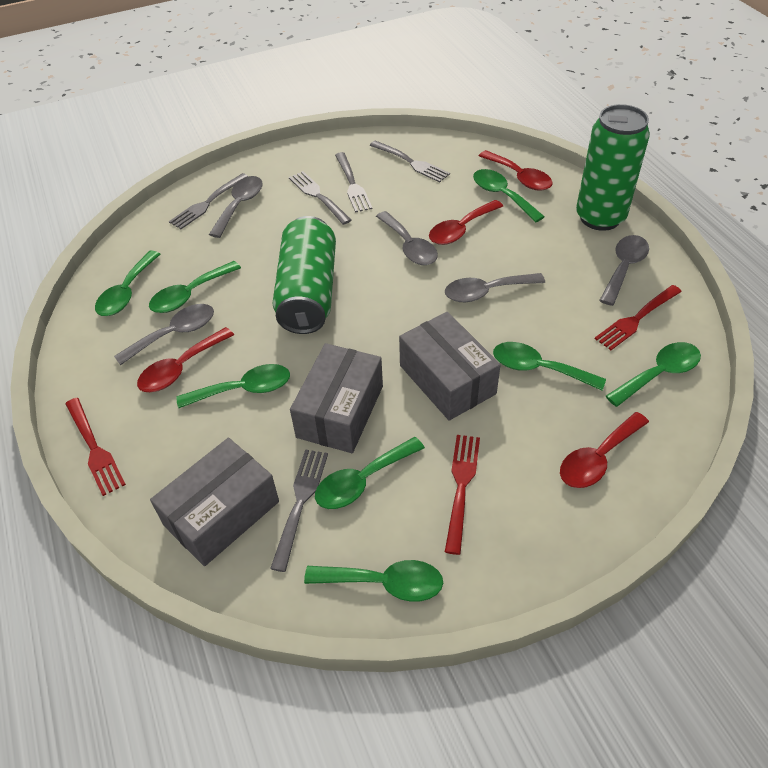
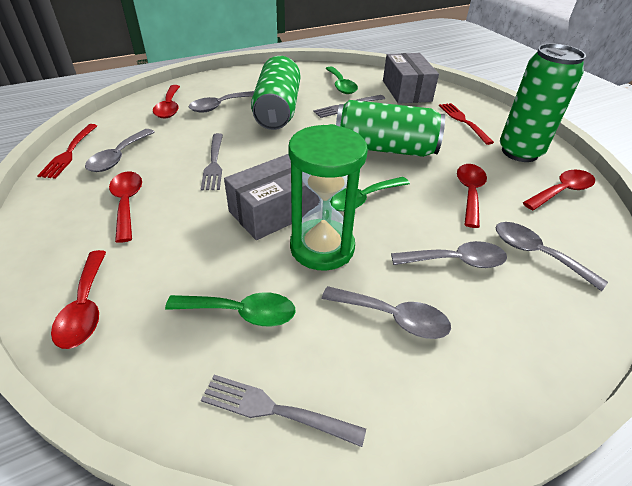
green can: 2 -> 3
green hourglass: 0 -> 1
green spoon: 8 -> 3
grey box: 3 -> 2
grey fork: 5 -> 3
red fork: 3 -> 2
red spoon: 4 -> 5

